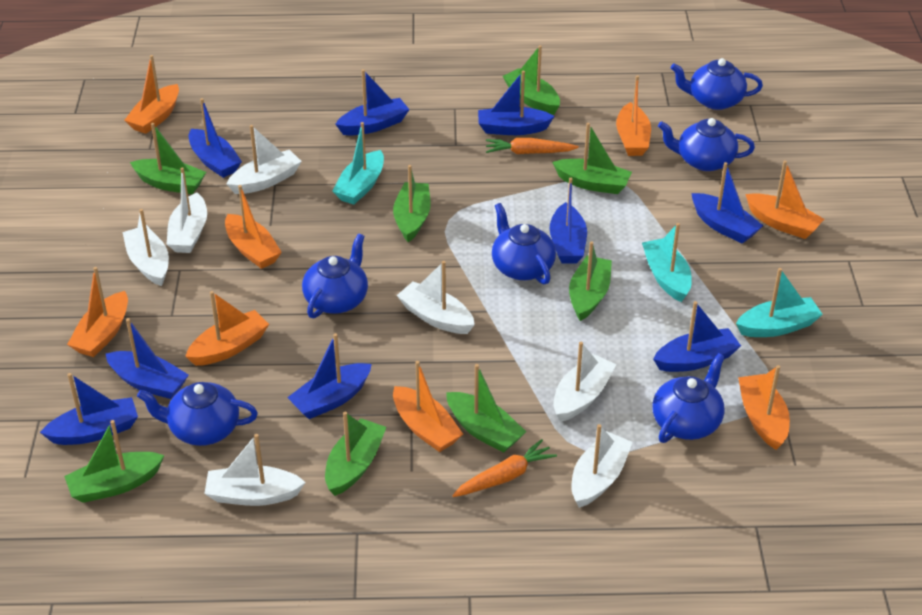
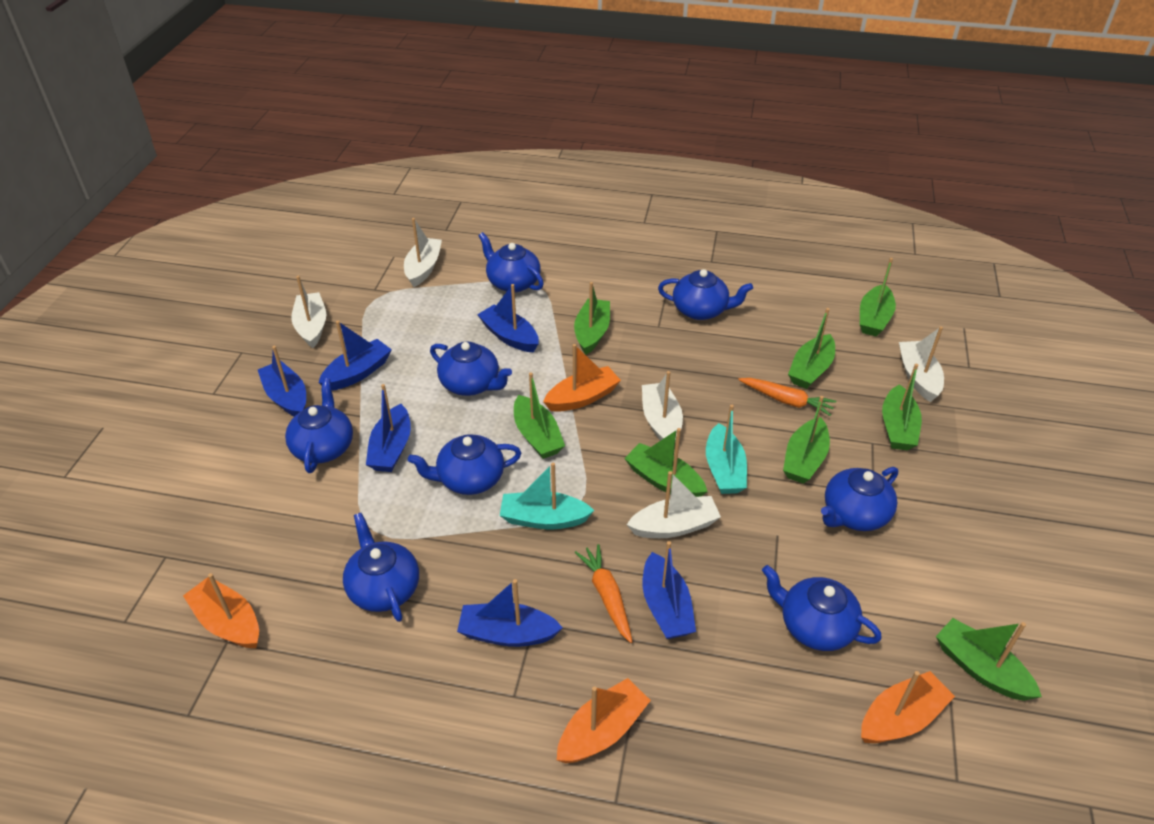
blue boat: 9 -> 6
blue teapot: 6 -> 8
orange boat: 8 -> 4
turquoise boat: 3 -> 2
white boat: 7 -> 5

